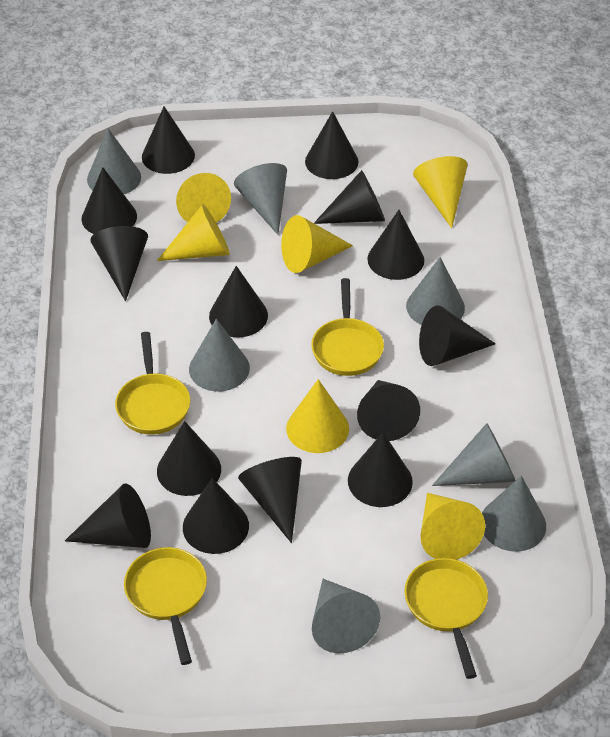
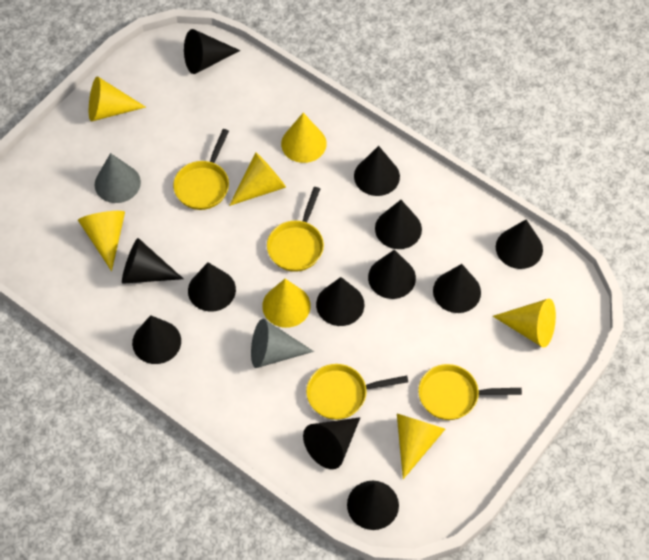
black cone: 14 -> 12
grey cone: 7 -> 2
yellow cone: 6 -> 7

